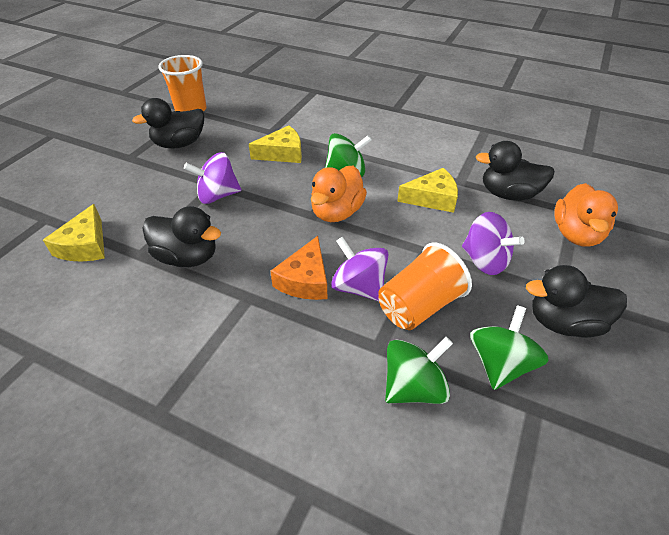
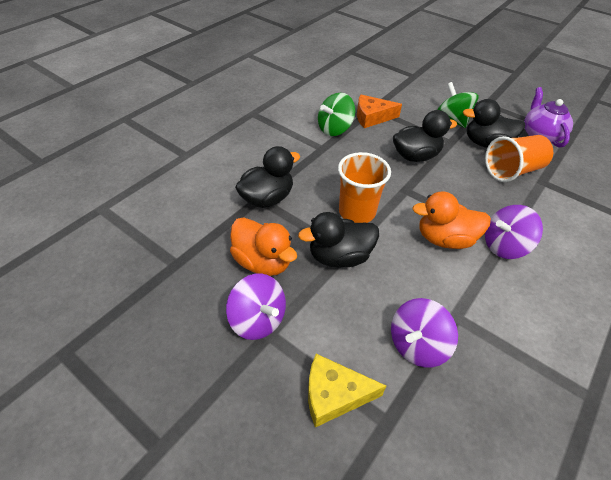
green spinning top: 3 -> 2
purple teapot: 0 -> 1
yellow cheese: 3 -> 1

